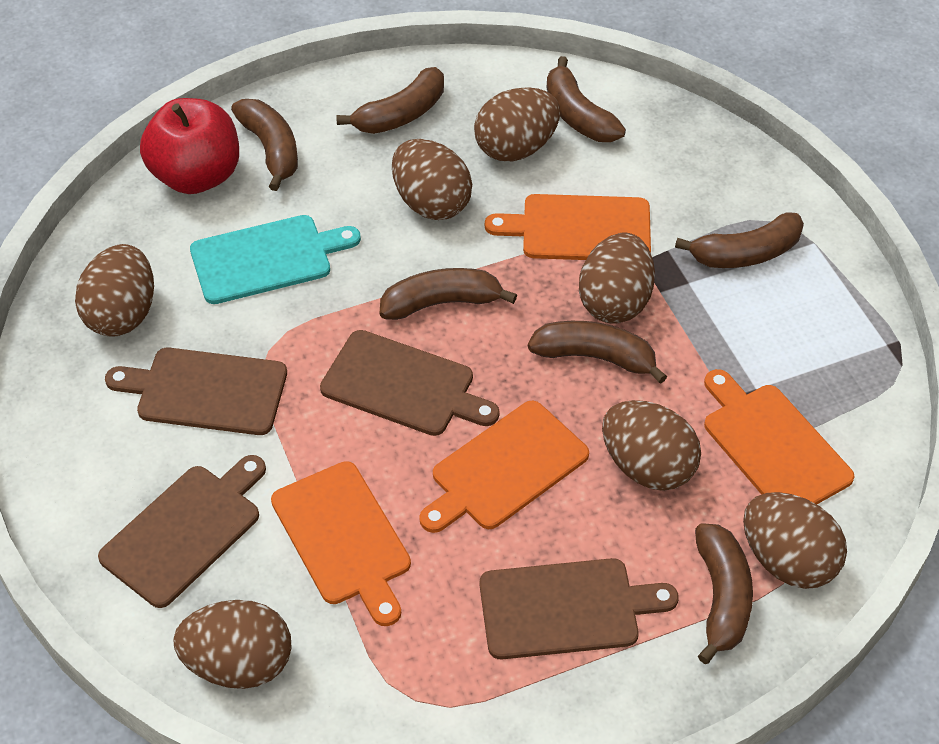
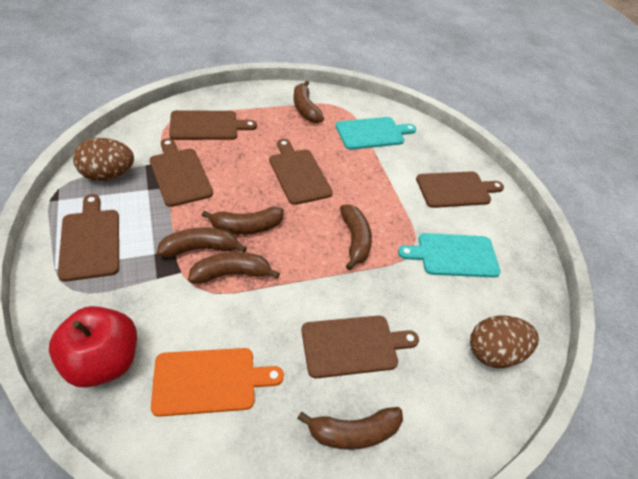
brown banana: 7 -> 6
brown cutting board: 4 -> 6
brown egg: 7 -> 2
orange cutting board: 4 -> 1
turquoise cutting board: 1 -> 2

